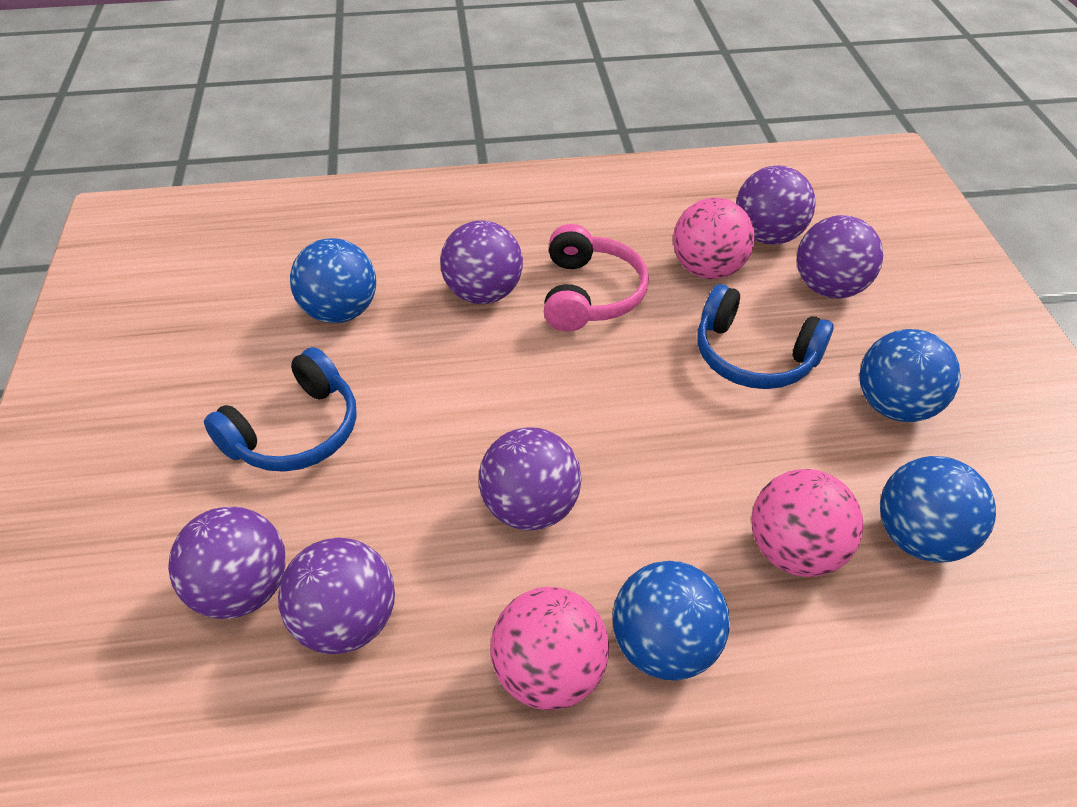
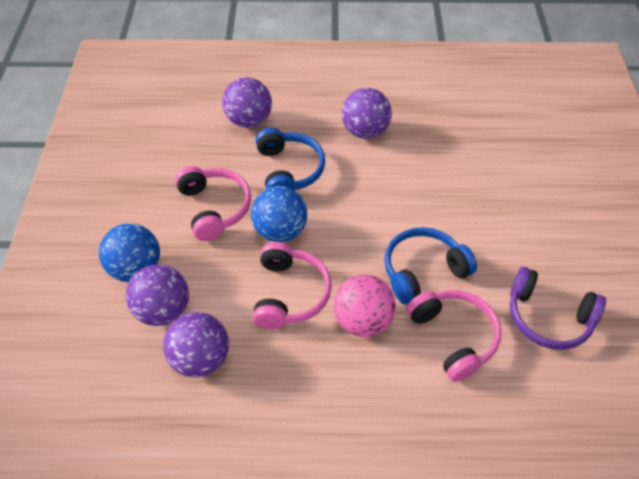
blue ball: 4 -> 2
pink ball: 3 -> 1
pink headphones: 1 -> 3
purple ball: 6 -> 4
purple headphones: 0 -> 1

